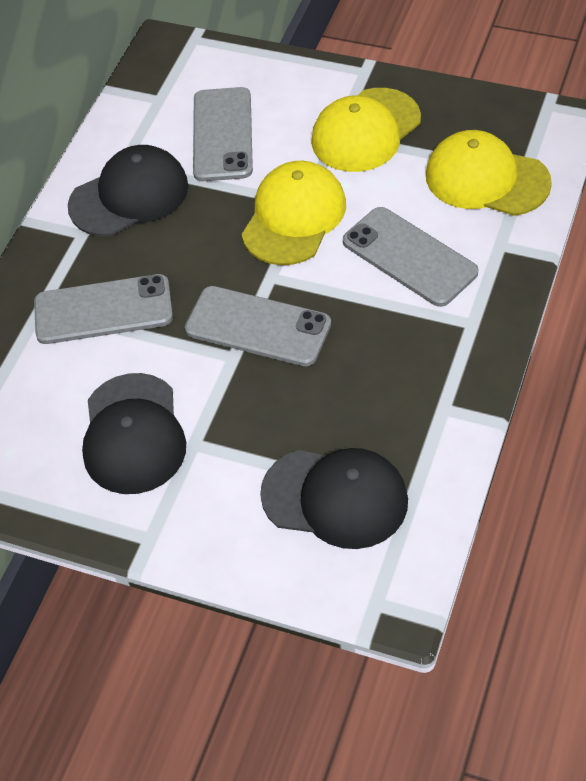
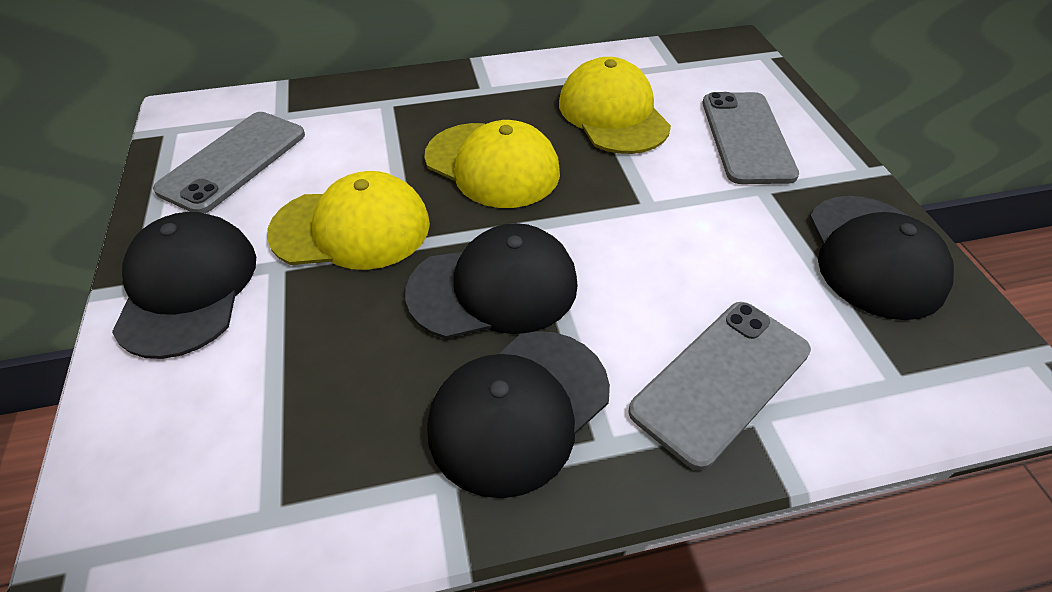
black cap: 3 -> 4
grey phone: 4 -> 3

